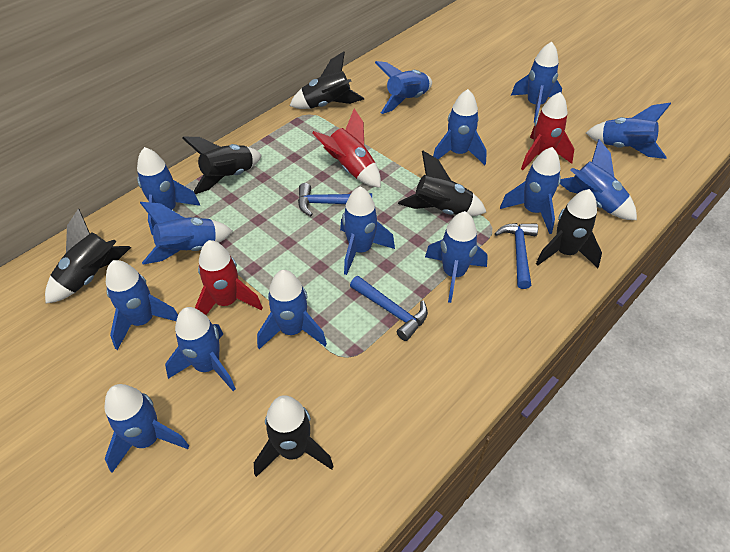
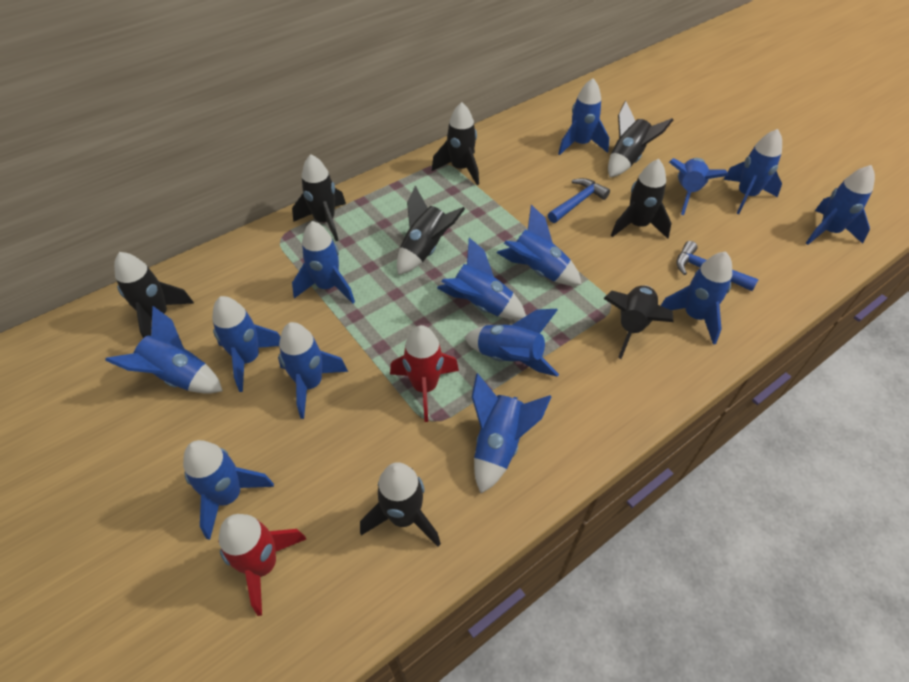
black rocket: 6 -> 8
blue hammer: 3 -> 2
red rocket: 3 -> 2

